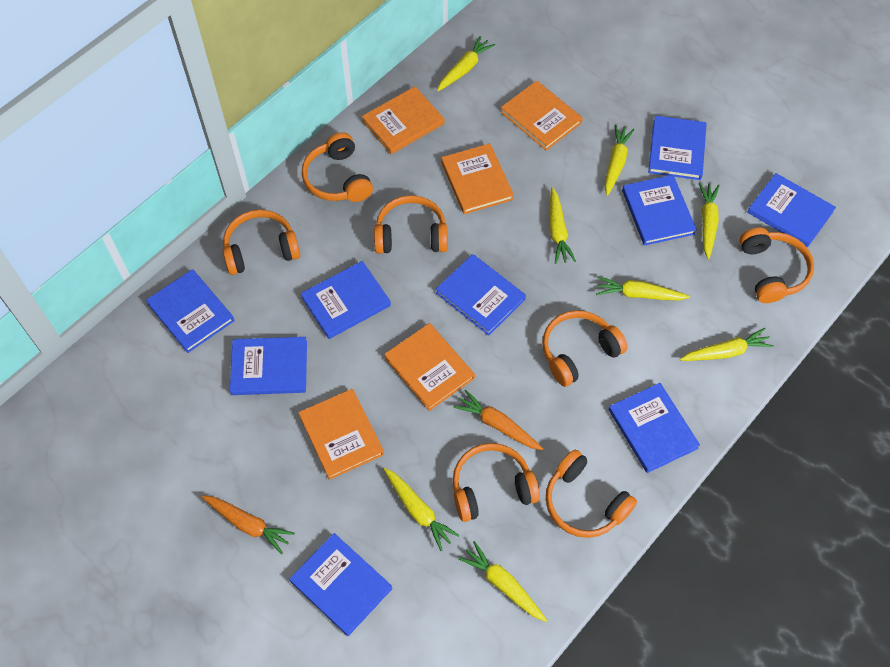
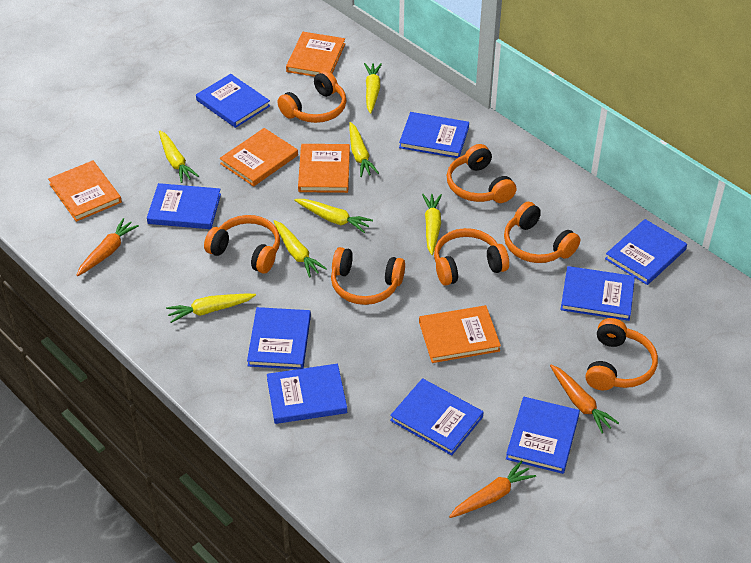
orange carrot: 2 -> 3
yellow carrot: 8 -> 7

